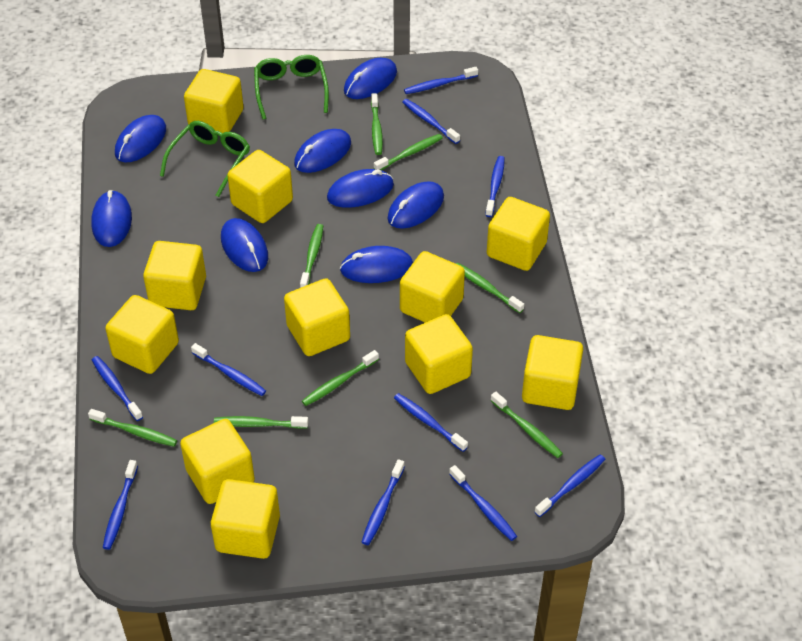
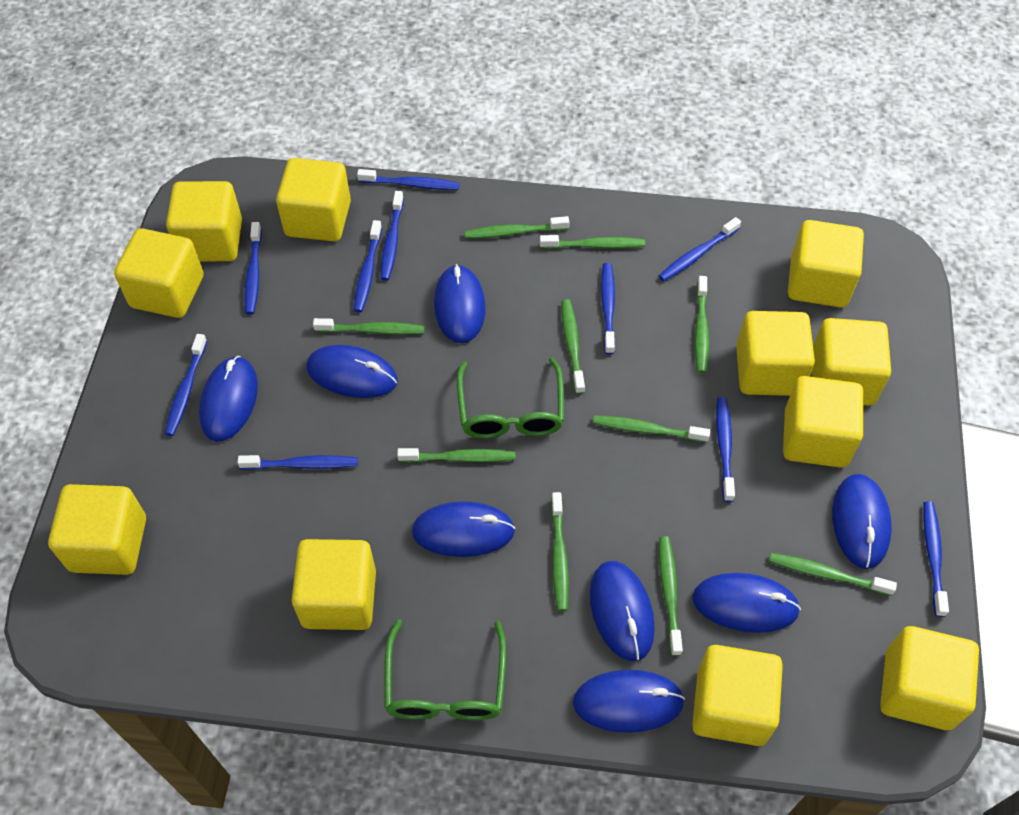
green toothbrush: 8 -> 10

